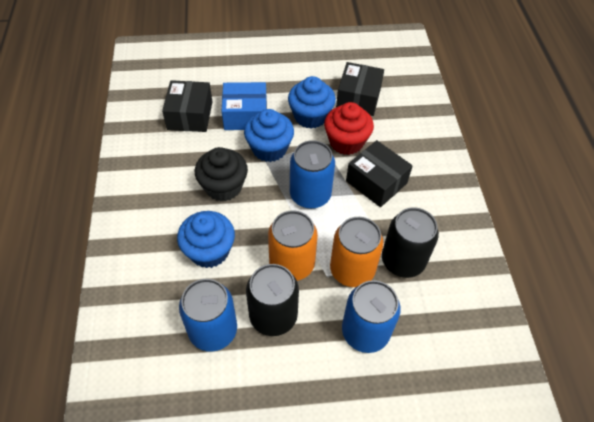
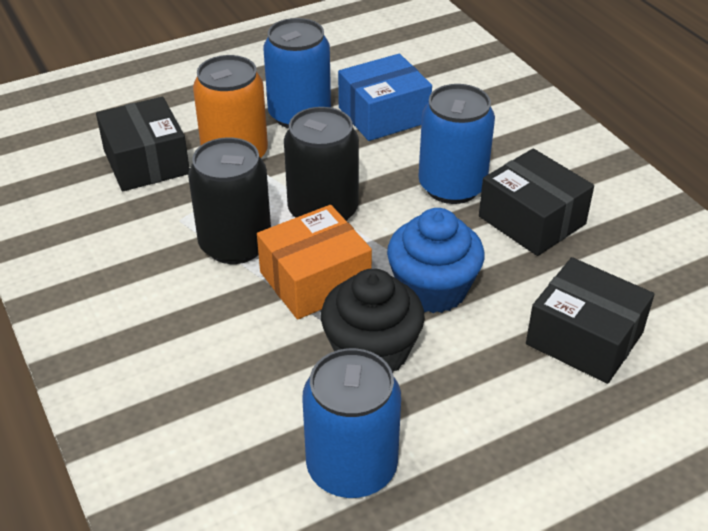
blue cupcake: 3 -> 1
orange box: 0 -> 1
orange can: 2 -> 1
red cupcake: 1 -> 0

